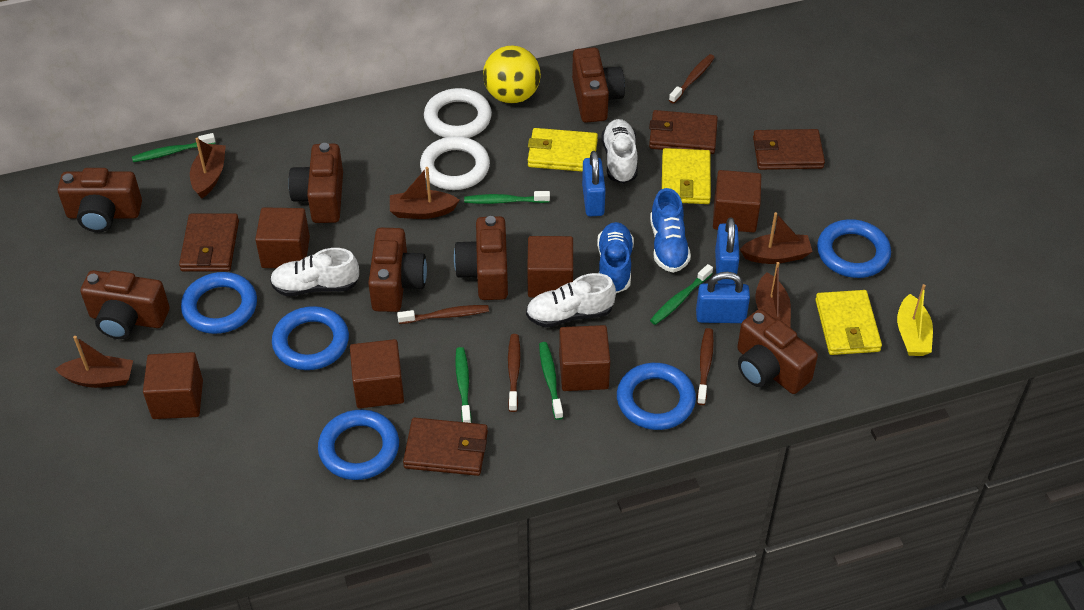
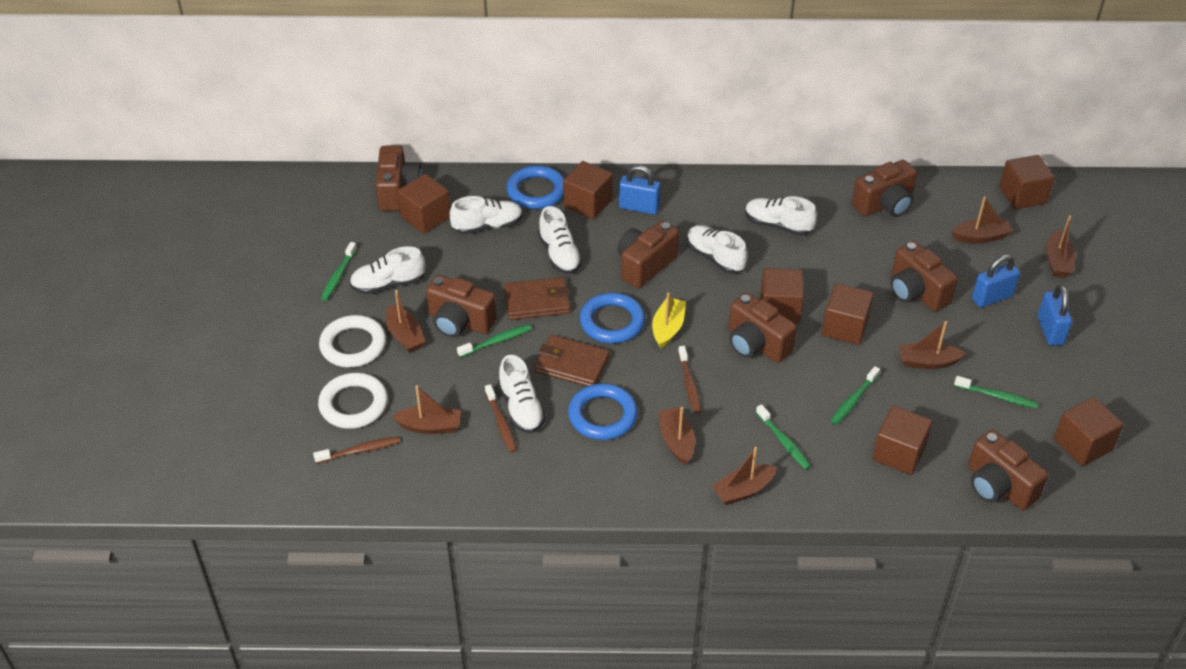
blue ring: 5 -> 3
blue shoe: 2 -> 0
brown boat: 5 -> 7
brown cube: 6 -> 7
brown toothbrush: 4 -> 3
brown wallet: 4 -> 2
white shoe: 3 -> 6
yellow ball: 1 -> 0
yellow wallet: 3 -> 0

